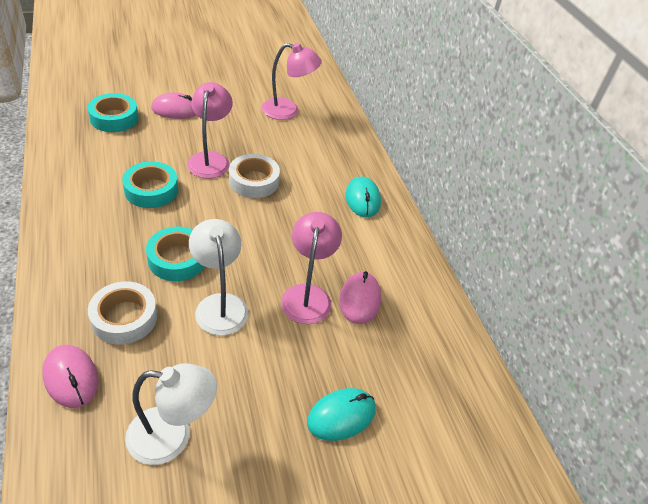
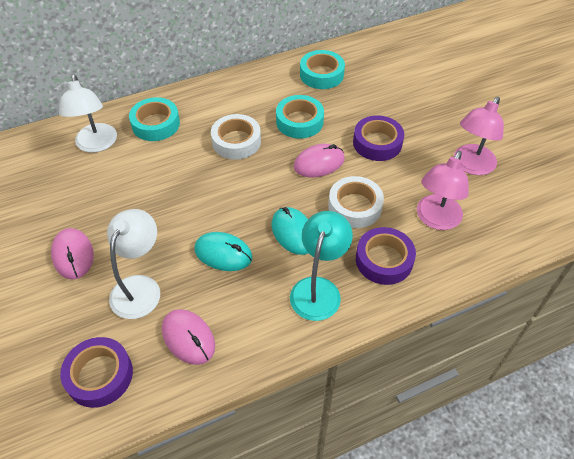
pink lamp: 3 -> 2
purple tape: 0 -> 3
turquoise lamp: 0 -> 1

